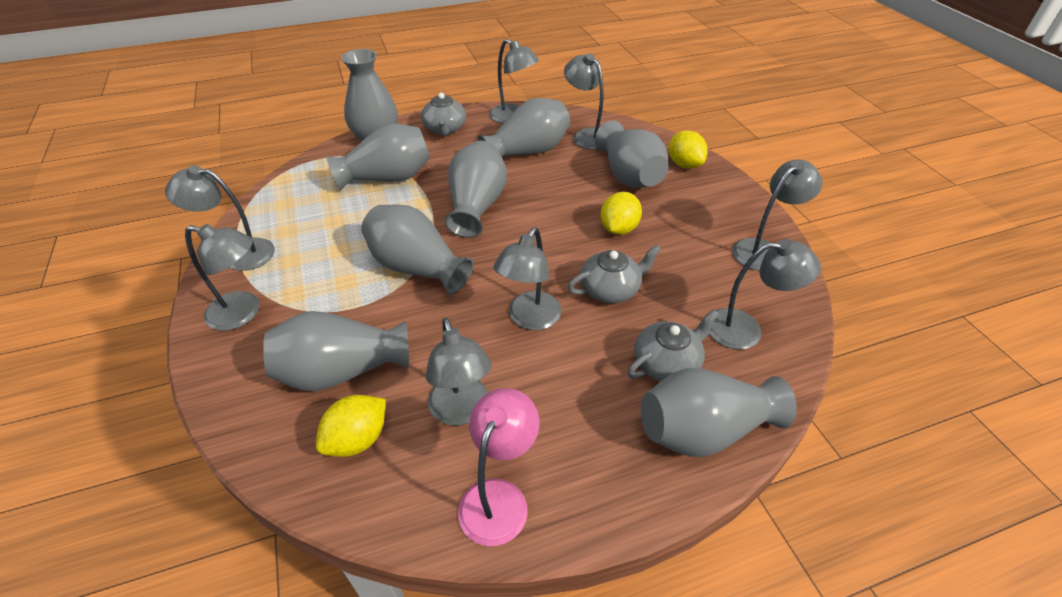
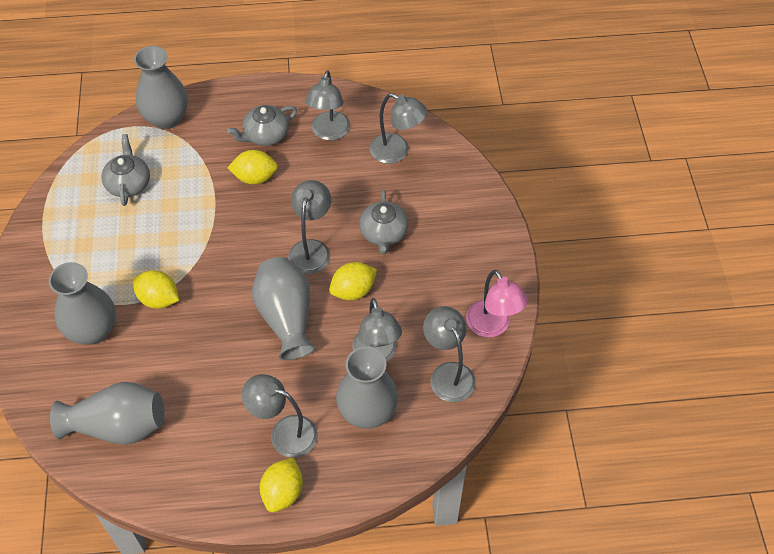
grey lamp: 8 -> 6
grey vase: 8 -> 5
yellow lemon: 3 -> 4

